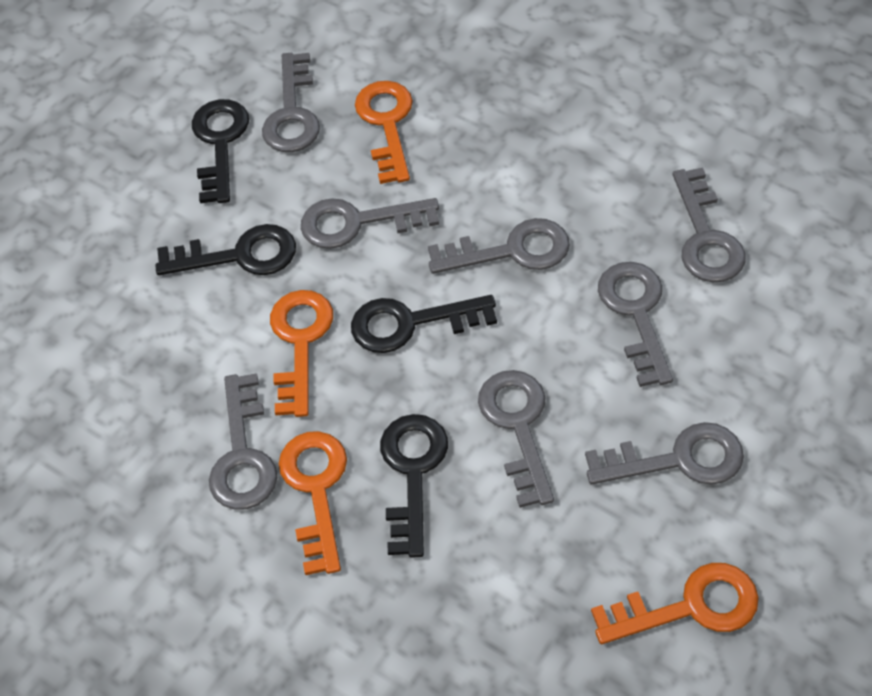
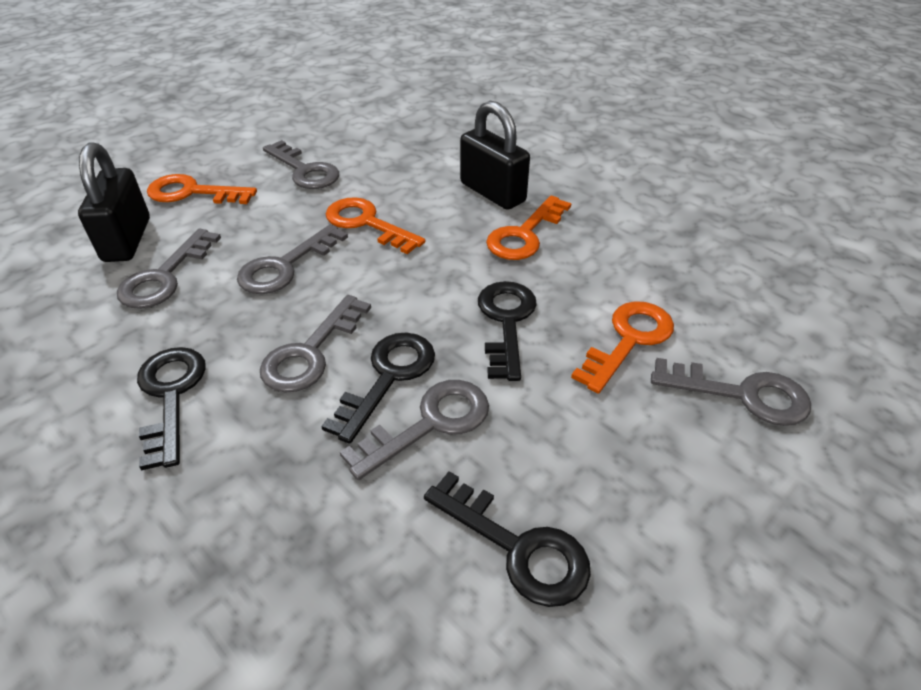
black padlock: 0 -> 2
grey key: 8 -> 6

